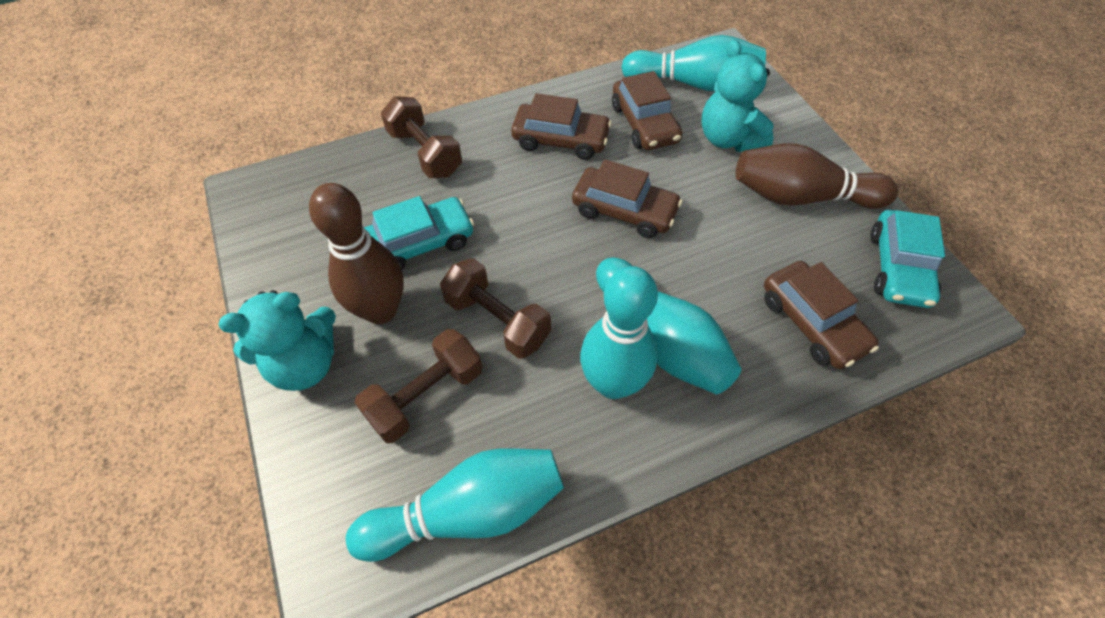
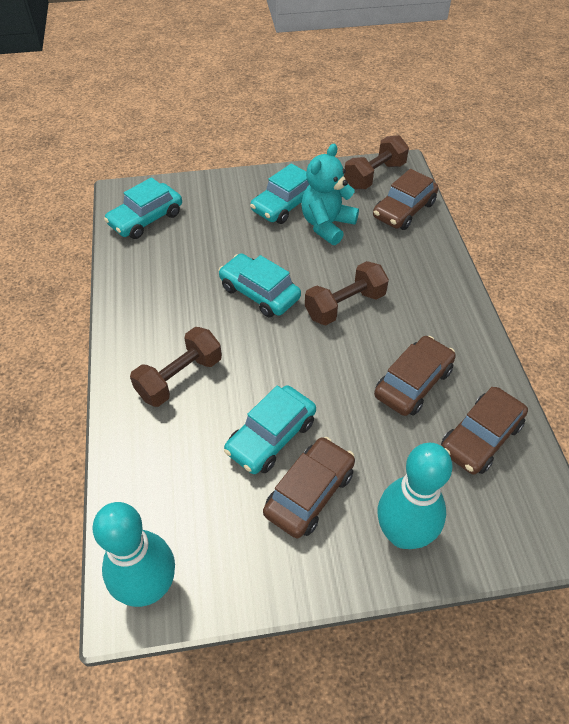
brown bowling pin: 2 -> 0
turquoise bowling pin: 4 -> 2
turquoise car: 2 -> 4
turquoise teddy bear: 2 -> 1

